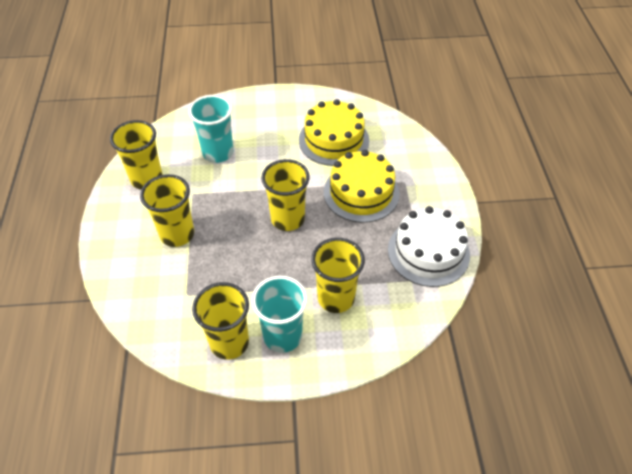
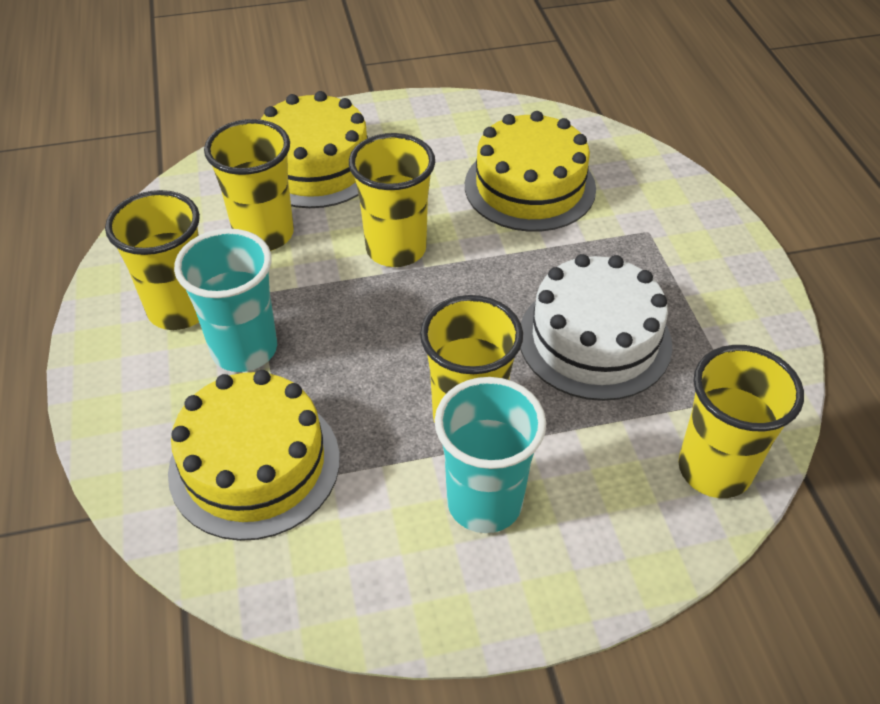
yellow cake: 2 -> 3

